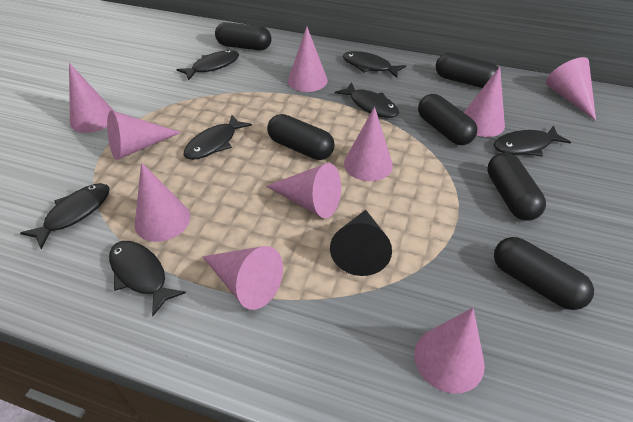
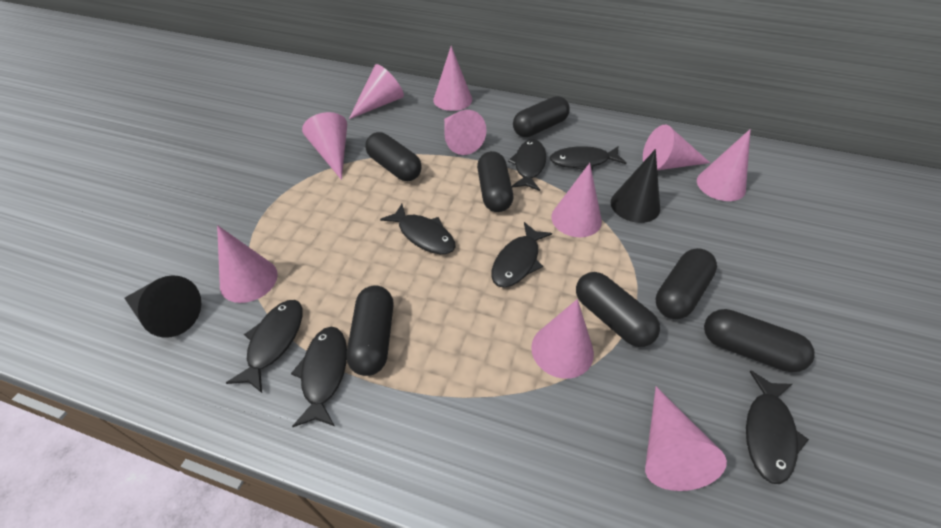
black capsule: 6 -> 7
black cone: 1 -> 2

